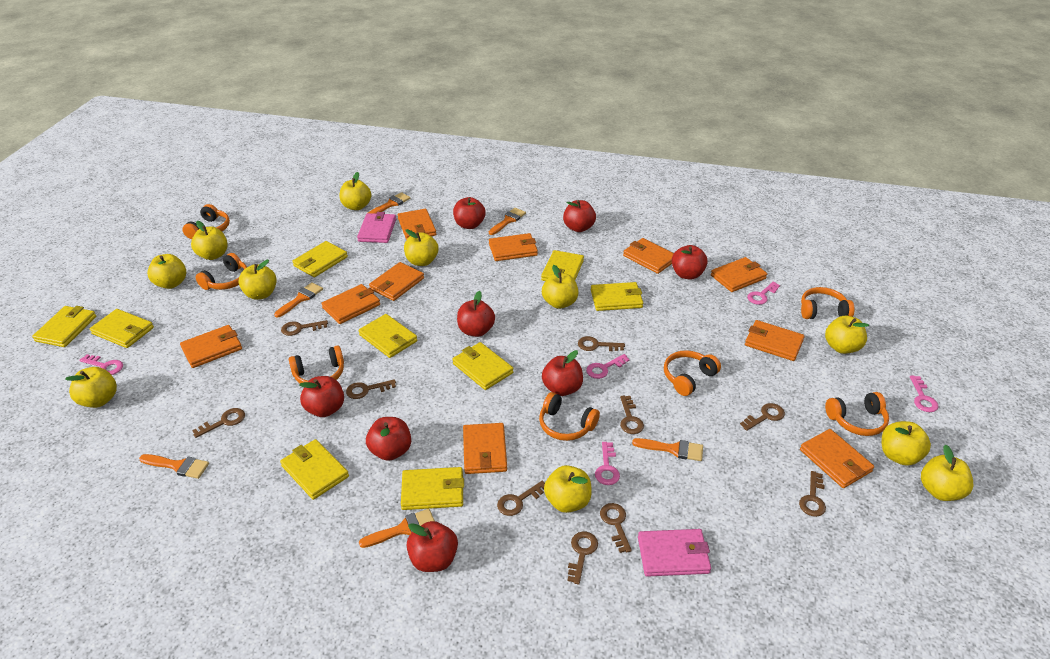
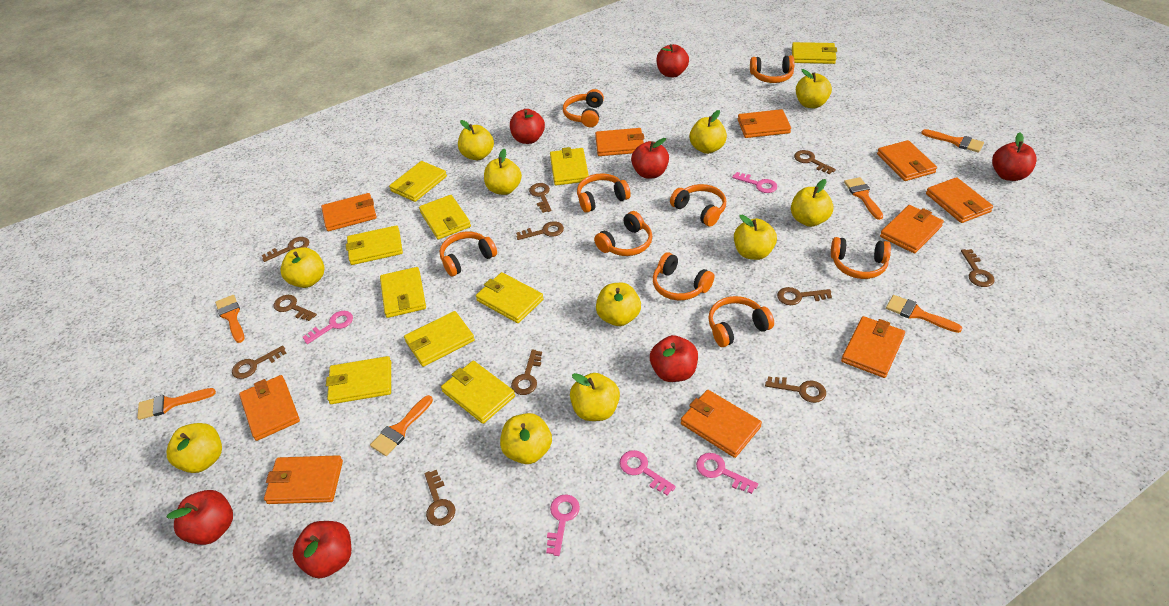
brown key: 10 -> 11
orange headphones: 7 -> 9
pink wallet: 2 -> 0
red apple: 8 -> 7
yellow wallet: 9 -> 10

